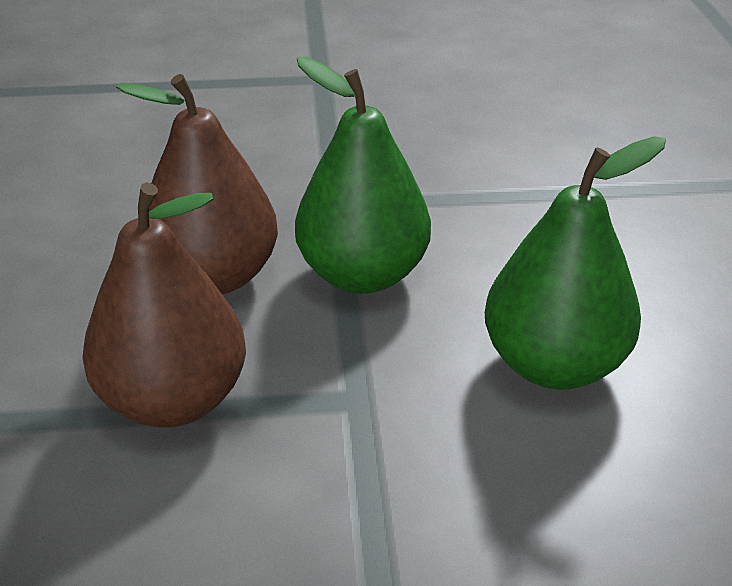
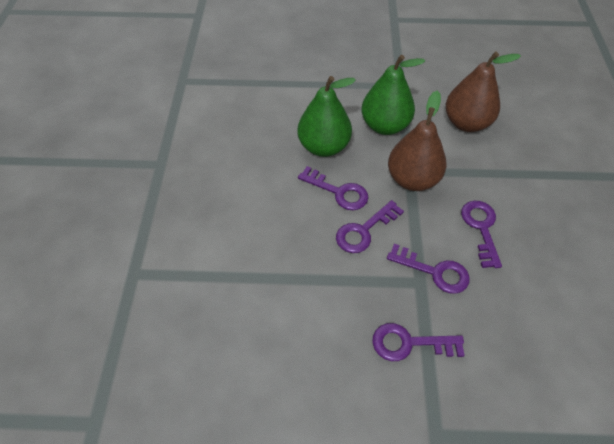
purple key: 0 -> 5

